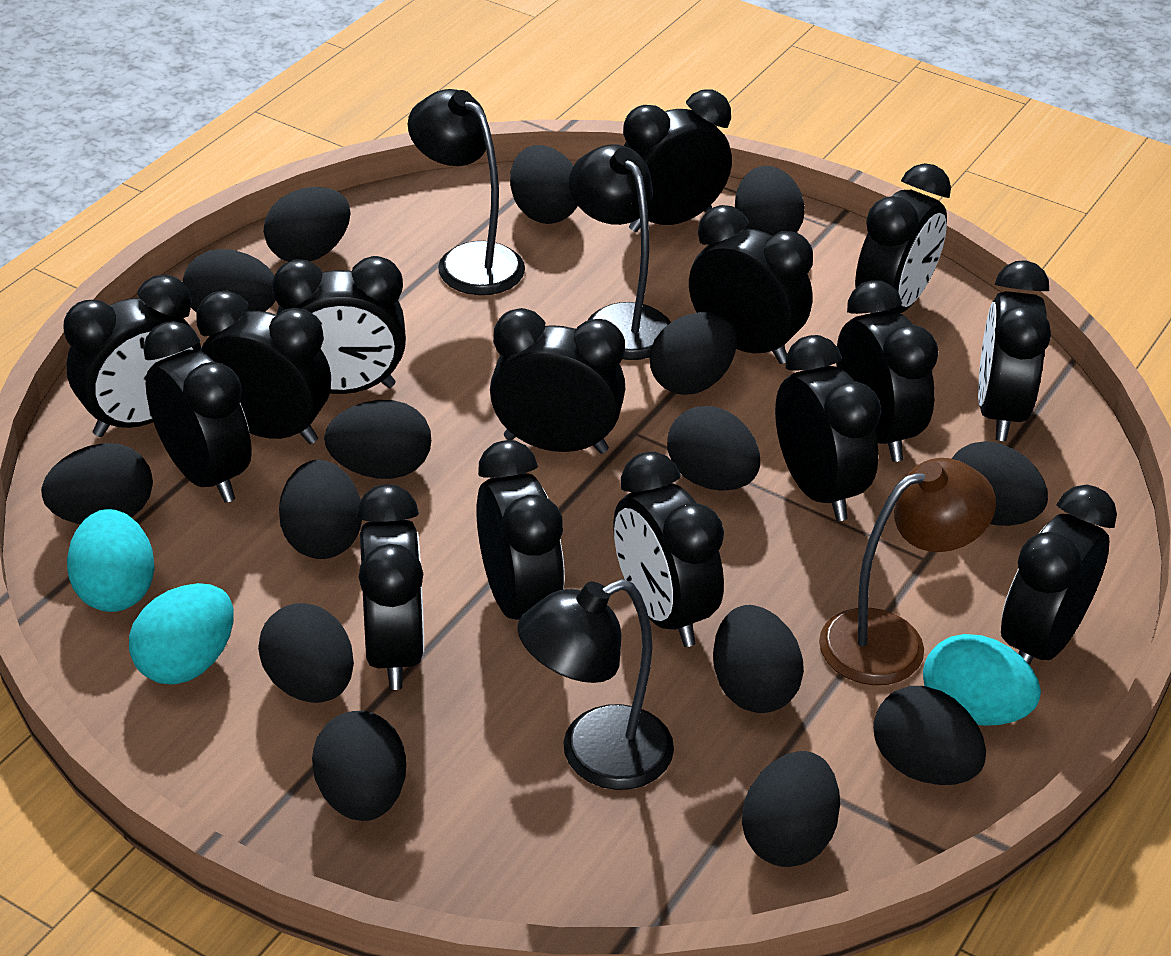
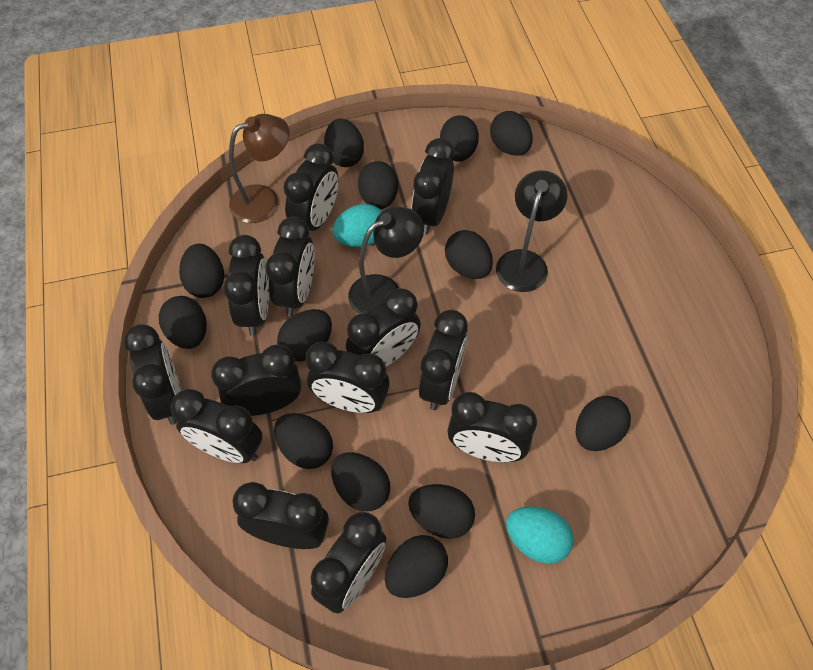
black clock: 15 -> 13
black egg: 15 -> 13
black lamp: 3 -> 2
turquoise egg: 3 -> 2

